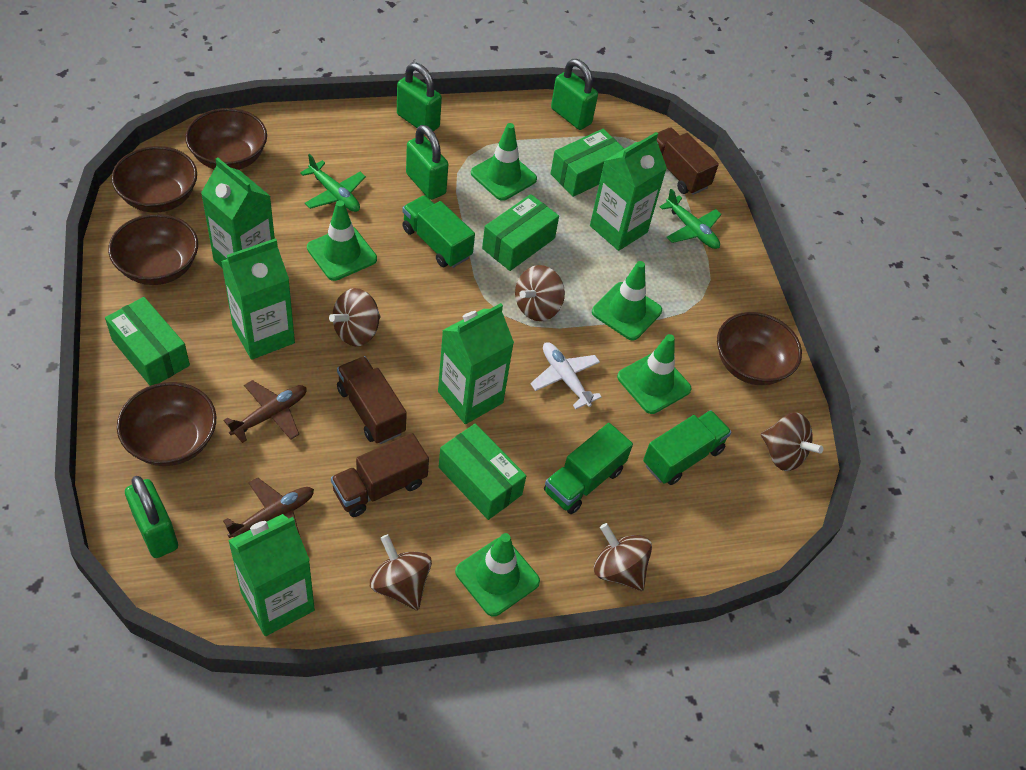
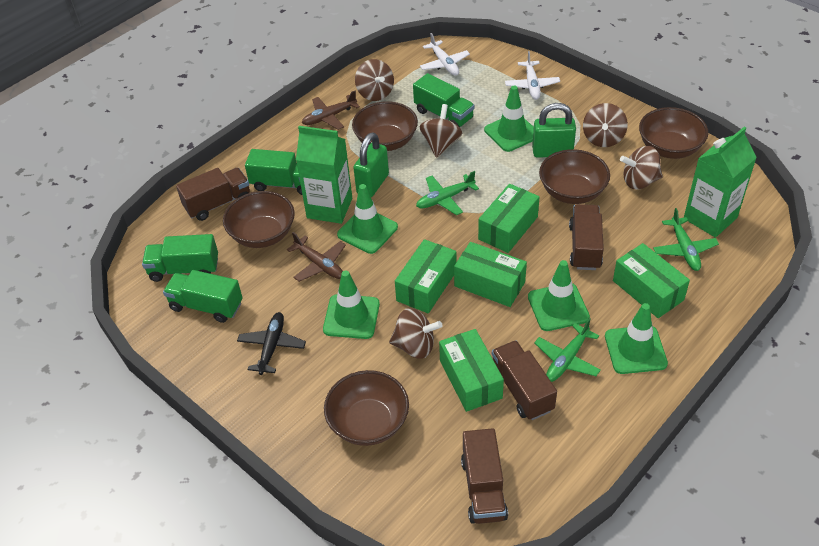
black plane: 0 -> 1
brown truck: 3 -> 4
green box: 4 -> 5
green carton: 5 -> 2
green padlock: 4 -> 2
green plane: 2 -> 3
green truck: 3 -> 4
white plane: 1 -> 2

